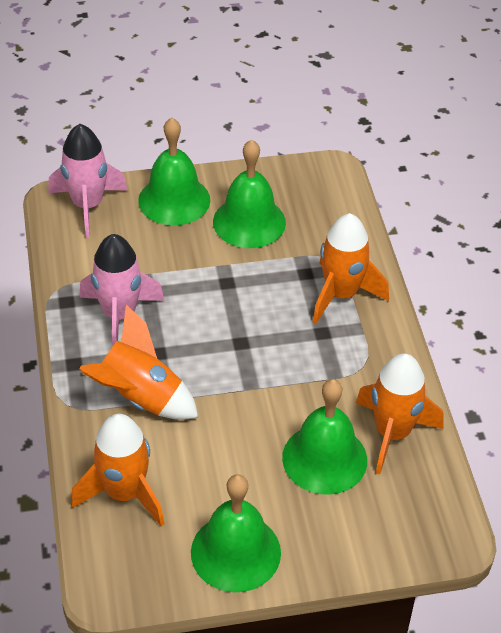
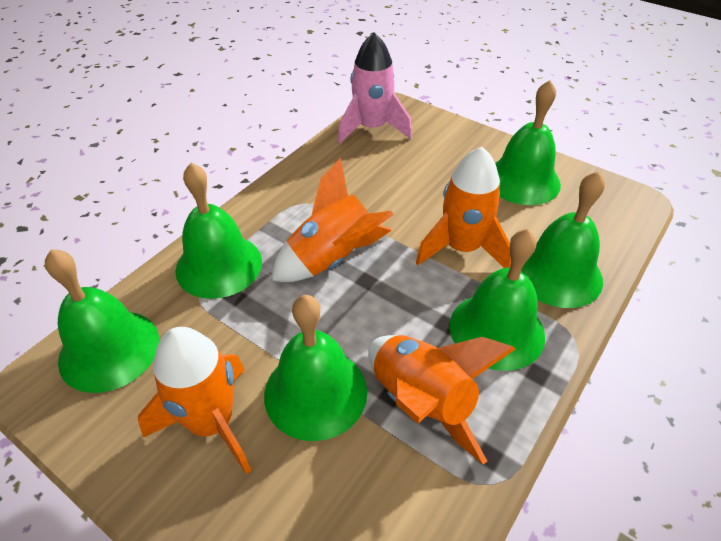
green bell: 4 -> 6
pink rocket: 2 -> 1

